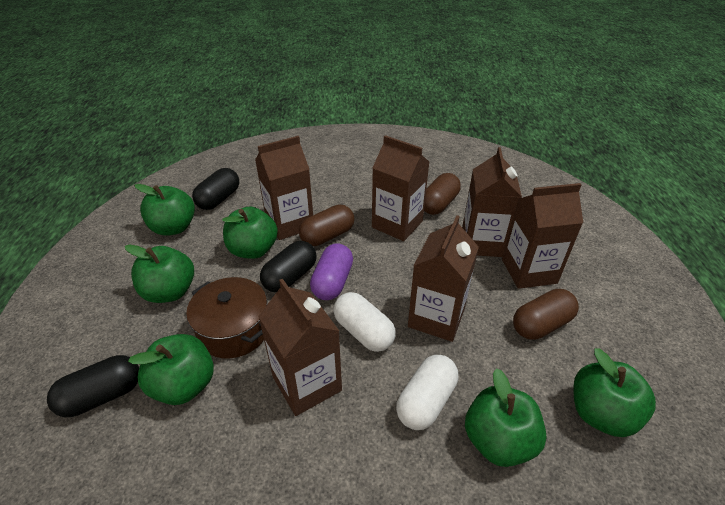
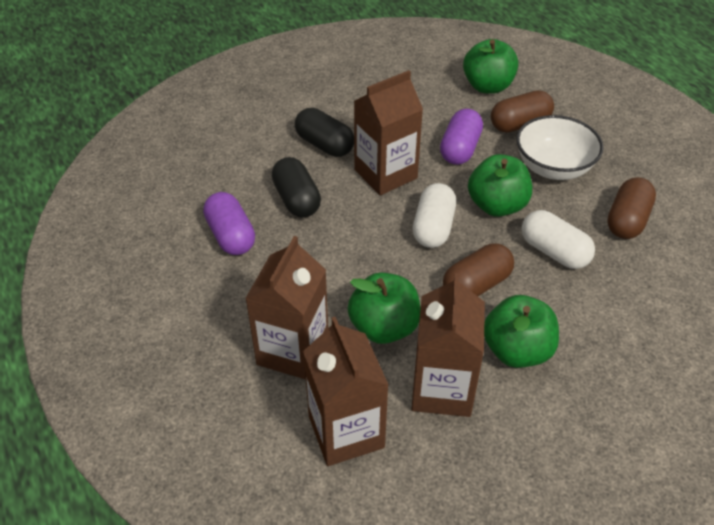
black capsule: 3 -> 2
brown carton: 6 -> 4
brown pot: 1 -> 0
green apple: 6 -> 4
purple capsule: 1 -> 2
white bowl: 0 -> 1

